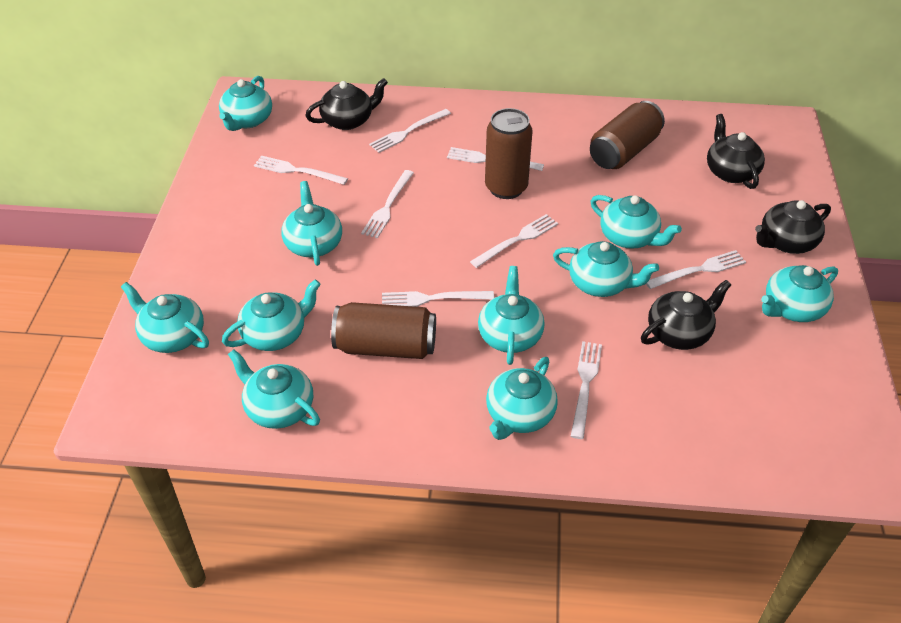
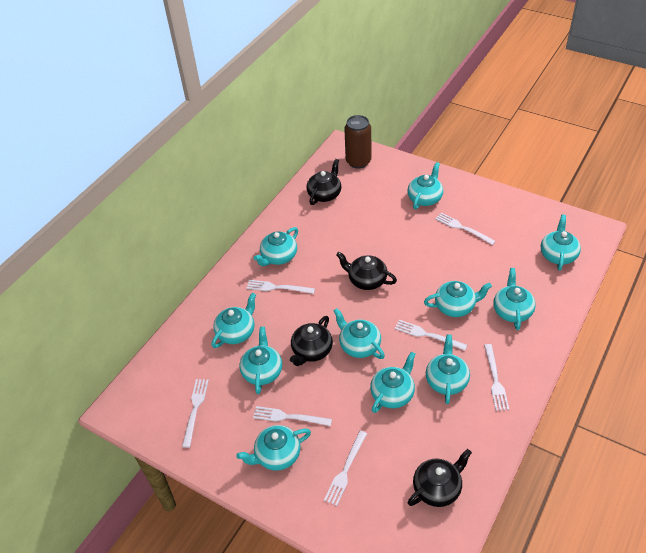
brown can: 3 -> 1
turquoise teapot: 10 -> 11
white fork: 8 -> 7

